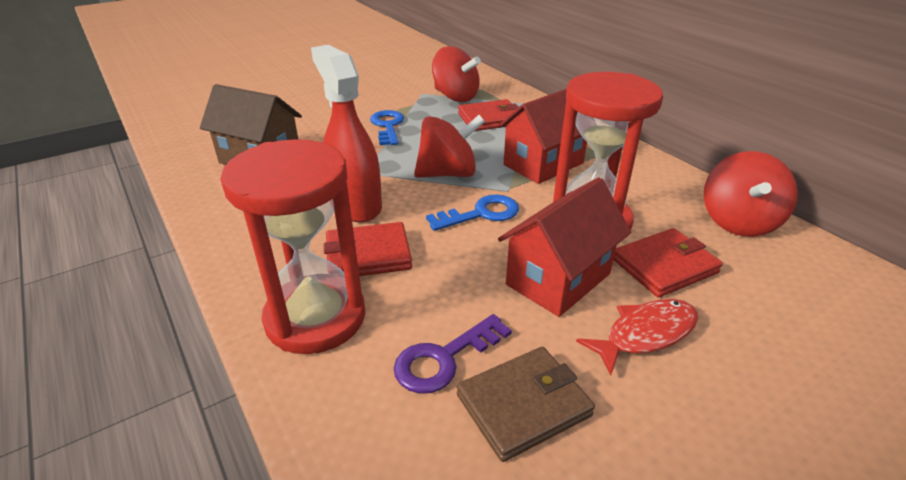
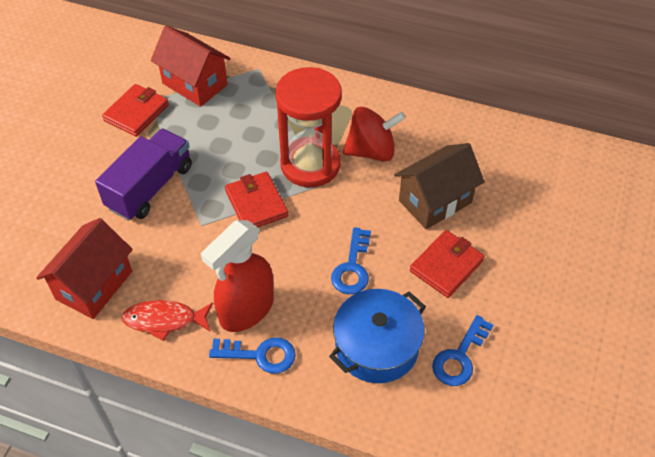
blue key: 2 -> 3
blue pot: 0 -> 1
brown wallet: 1 -> 0
purple key: 1 -> 0
purple truck: 0 -> 1
red hourglass: 2 -> 1
red spinning top: 3 -> 1

